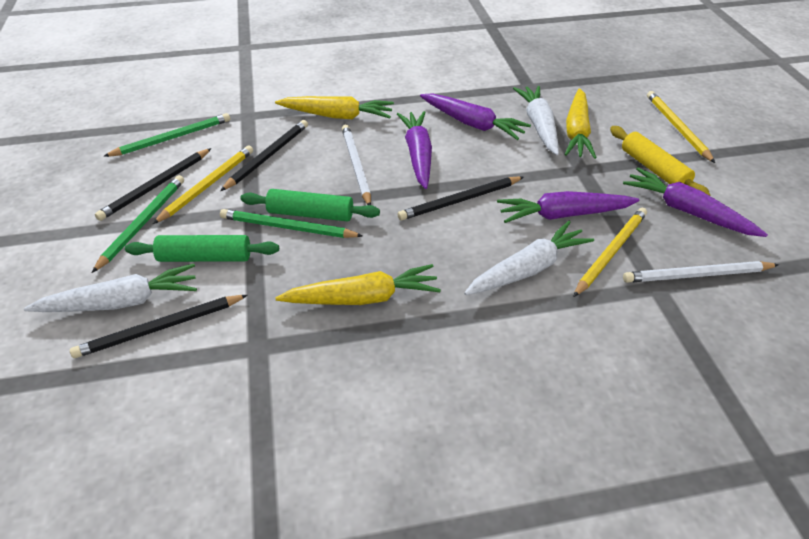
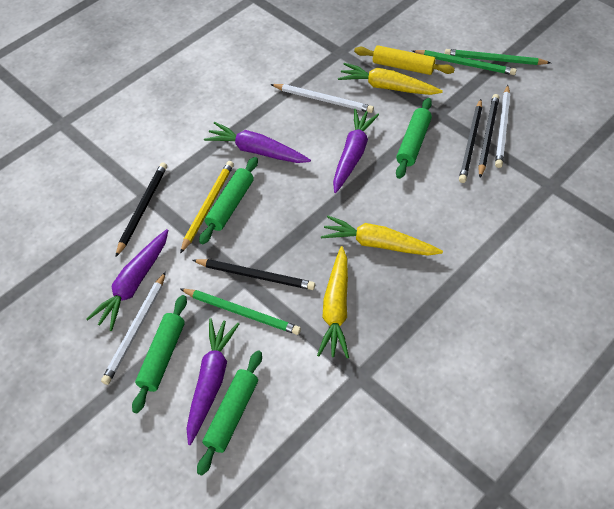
green rolling pin: 2 -> 4
white carrot: 3 -> 0
white pencil: 2 -> 3
yellow pencil: 3 -> 1

